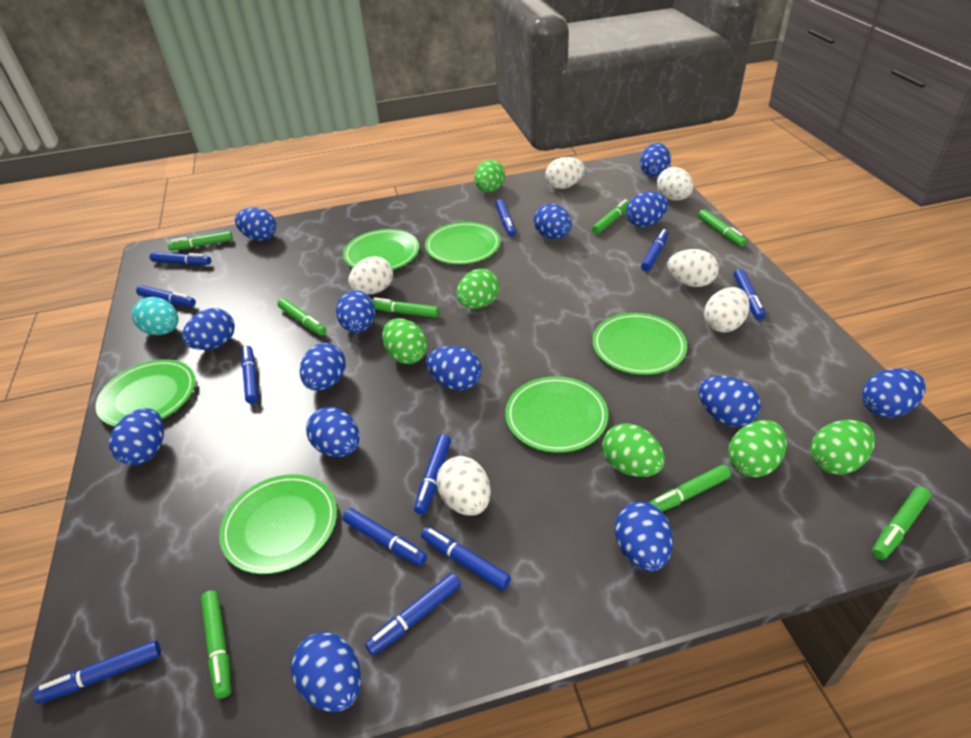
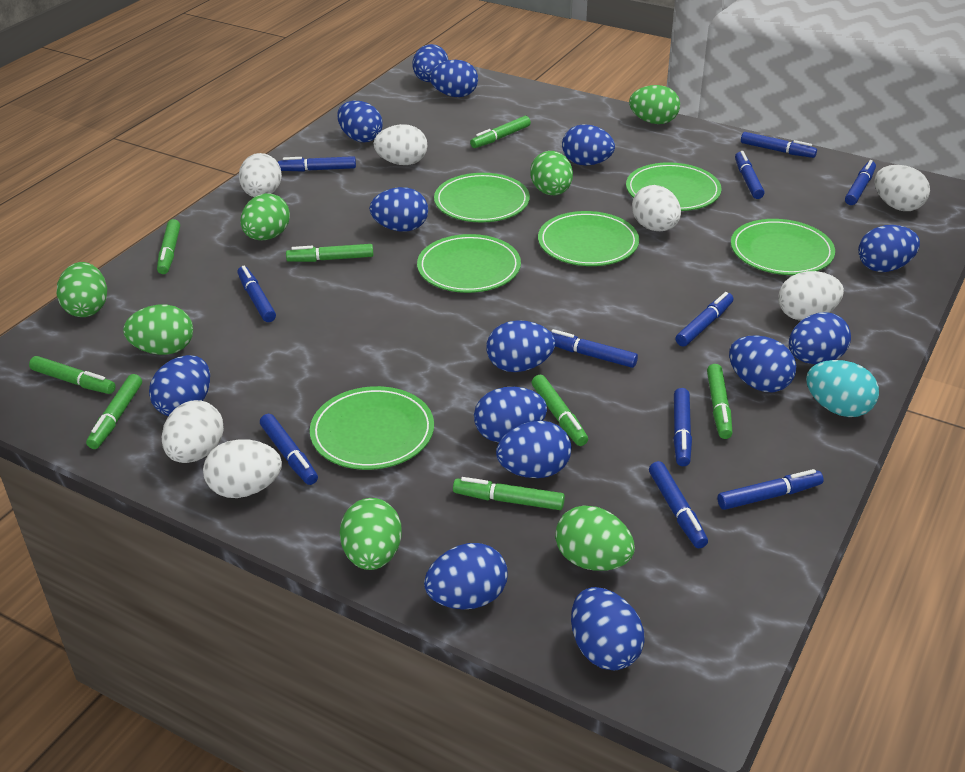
green egg: 6 -> 7
white egg: 6 -> 7

